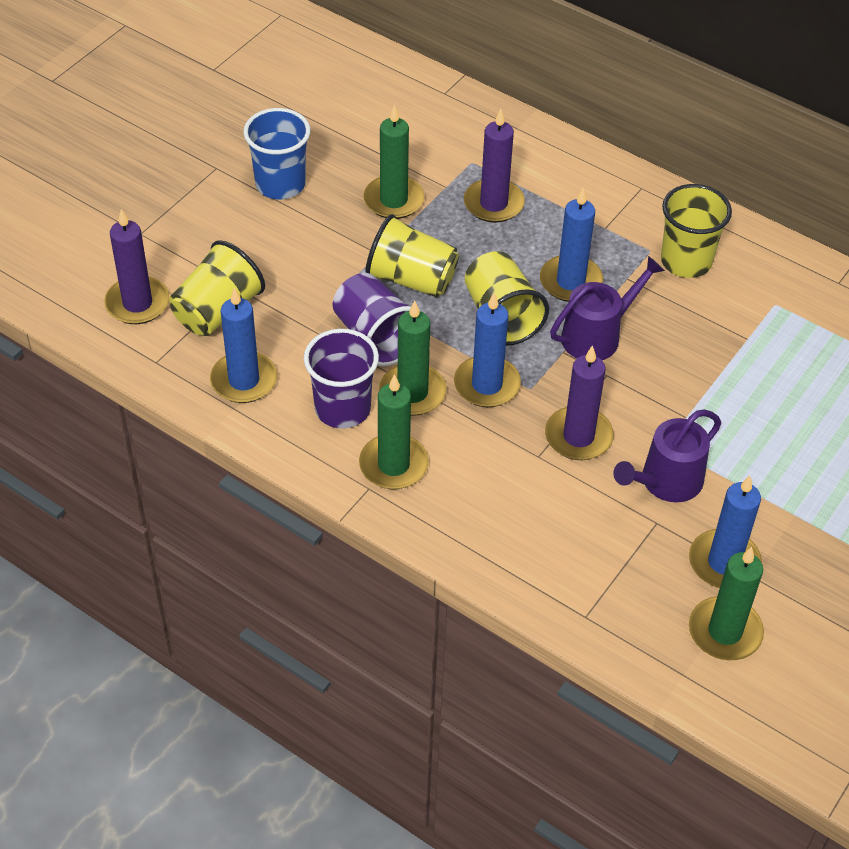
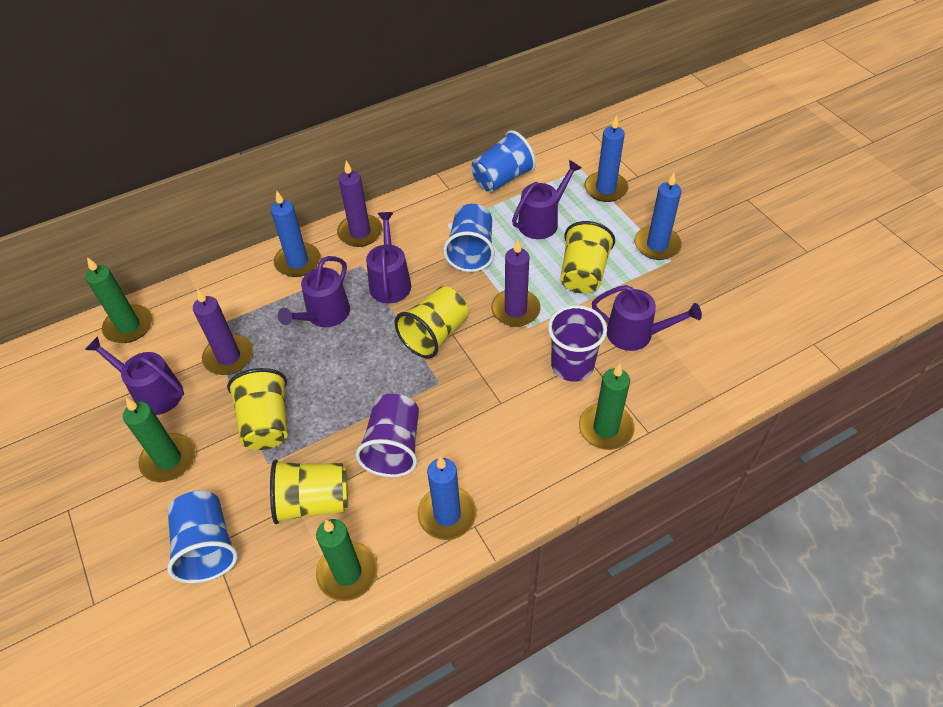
blue cup: 1 -> 3
purple watering can: 2 -> 5

